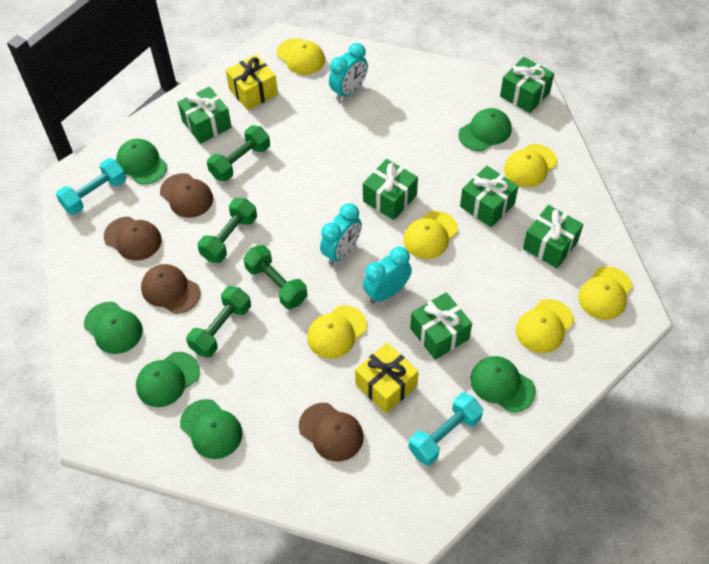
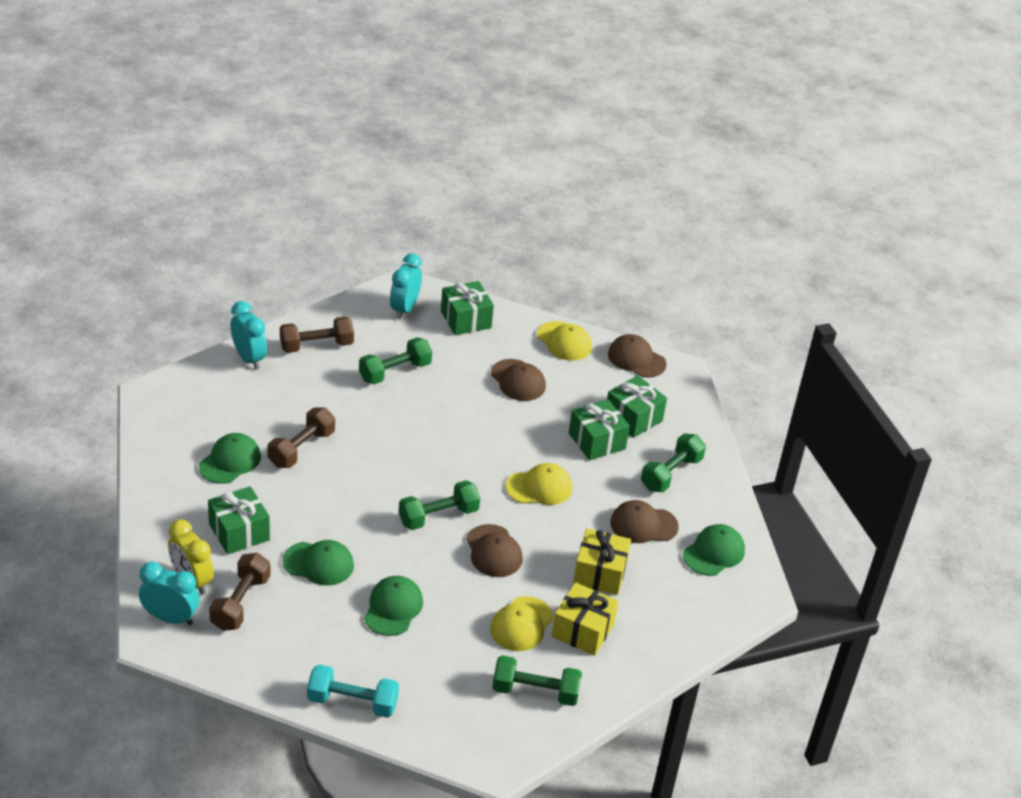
brown dumbbell: 0 -> 3
green cap: 6 -> 4
green gift: 6 -> 4
turquoise dumbbell: 2 -> 1
yellow cap: 6 -> 3
yellow clock: 0 -> 1

